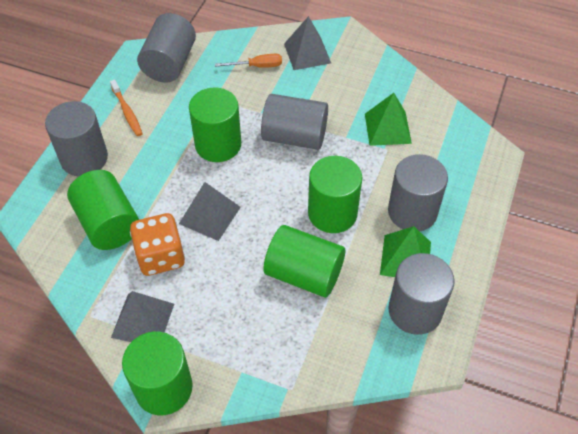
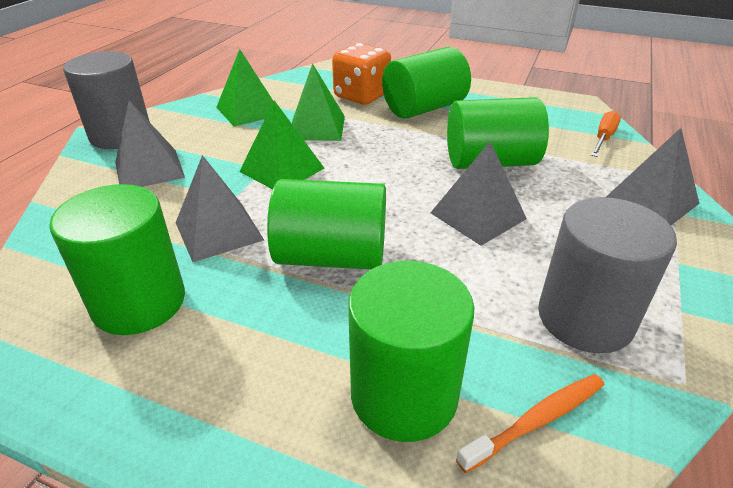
green pyramid: 2 -> 3
grey cylinder: 5 -> 2
grey pyramid: 3 -> 4

